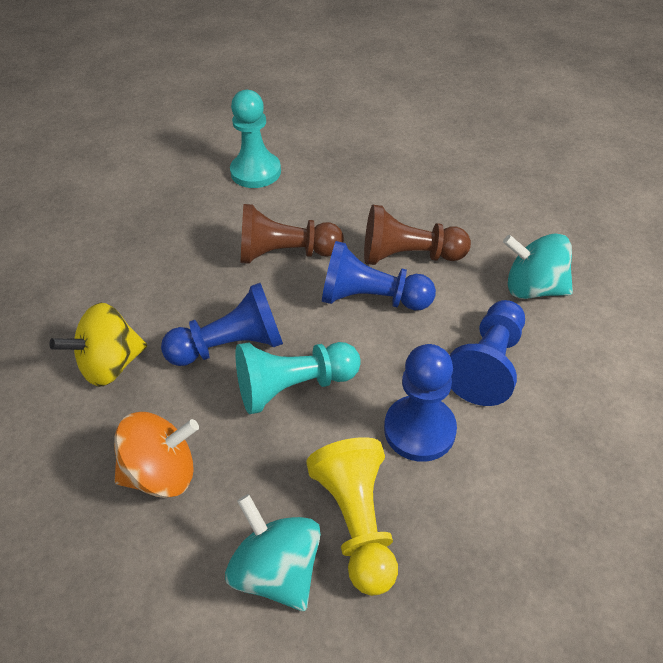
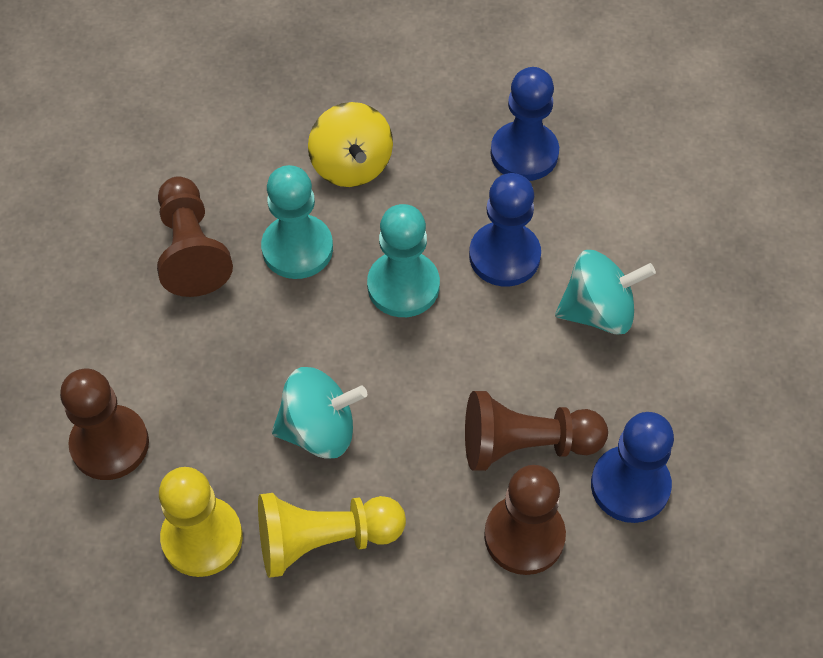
blue pawn: 4 -> 3
brown pawn: 2 -> 4
orange spinning top: 1 -> 0
yellow pawn: 1 -> 2

